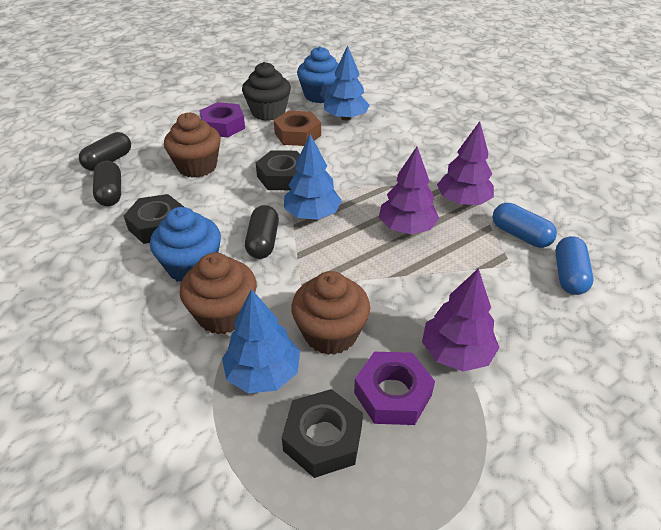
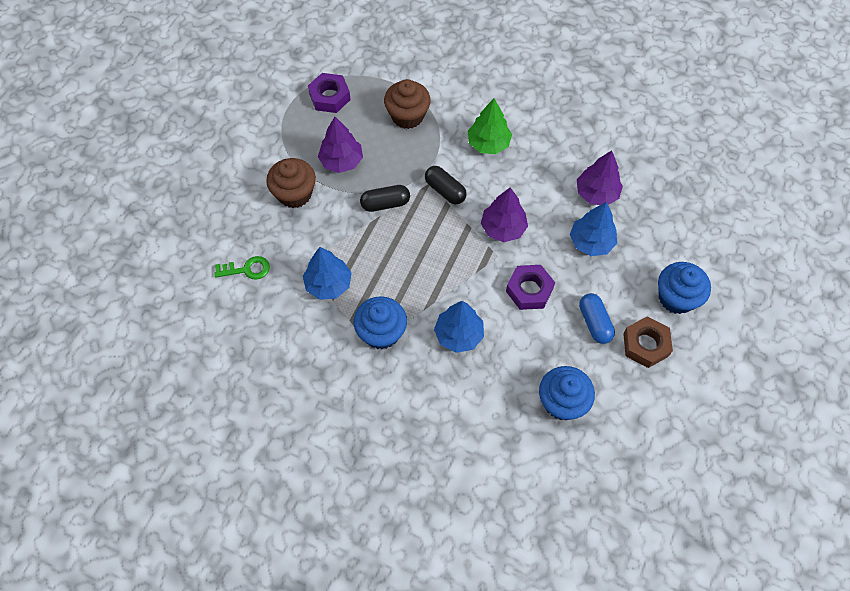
black capsule: 3 -> 2
black cupcake: 1 -> 0
black nut: 3 -> 0
blue capsule: 2 -> 1
blue cupcake: 2 -> 3
brown cupcake: 3 -> 2
green key: 0 -> 1
green tree: 0 -> 1

